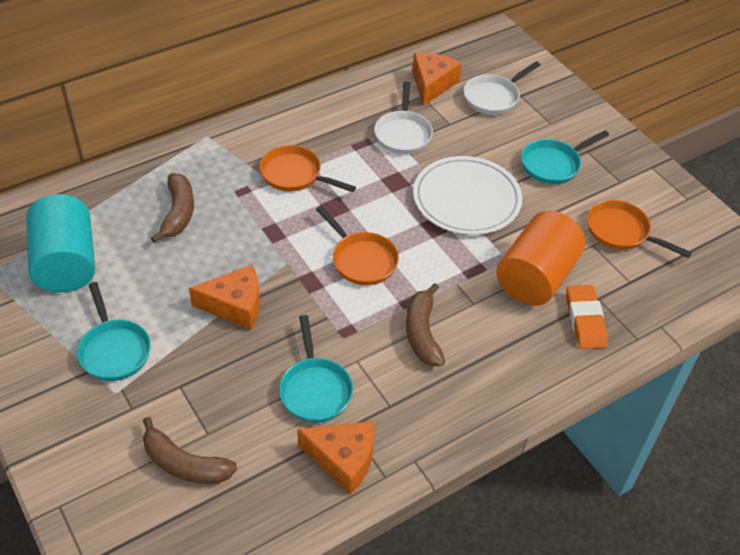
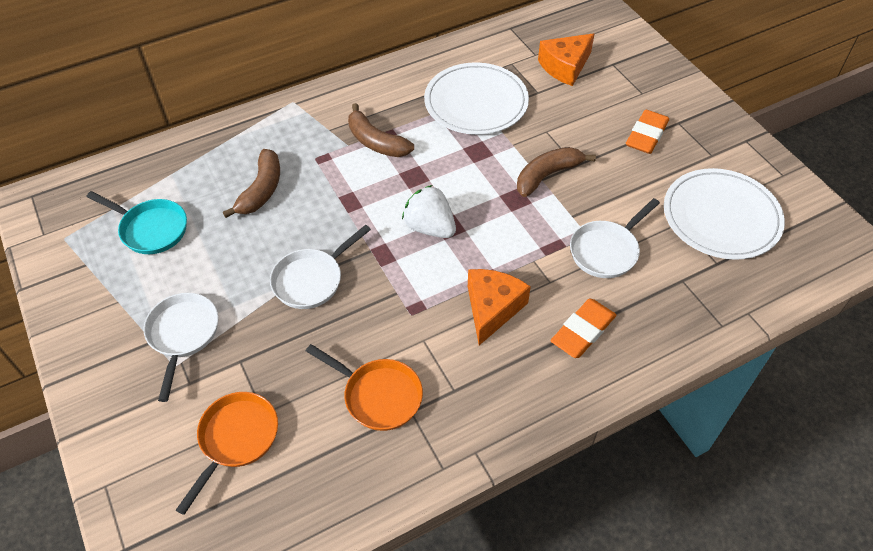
orange cheese: 3 -> 2
orange cylinder: 1 -> 0
orange eraser: 1 -> 2
orange pan: 3 -> 2
turquoise cylinder: 1 -> 0
turquoise pan: 3 -> 1
white pan: 2 -> 3
white plate: 1 -> 2
white strawberry: 0 -> 1

